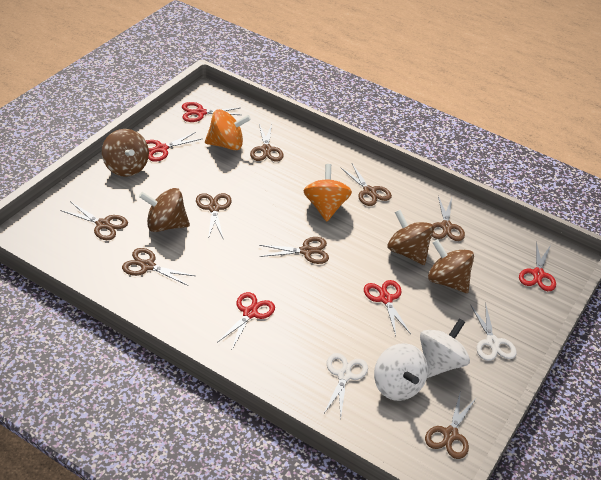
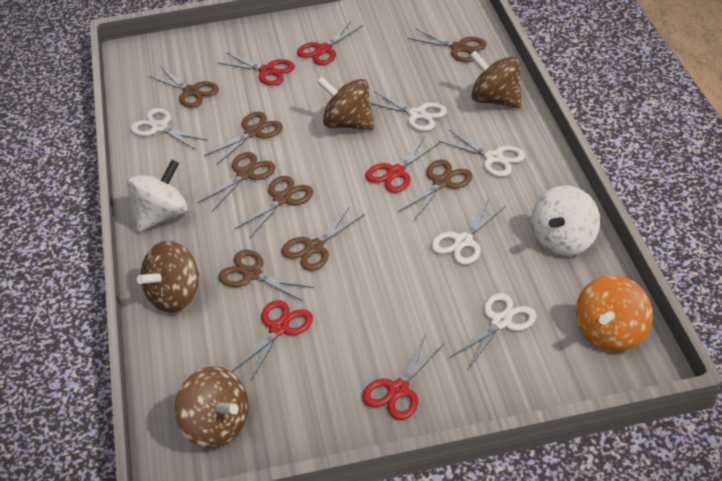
orange spinning top: 2 -> 1
white scissors: 2 -> 5

